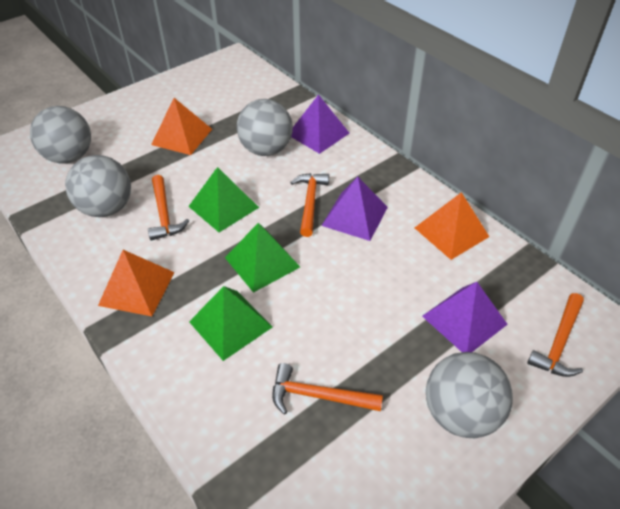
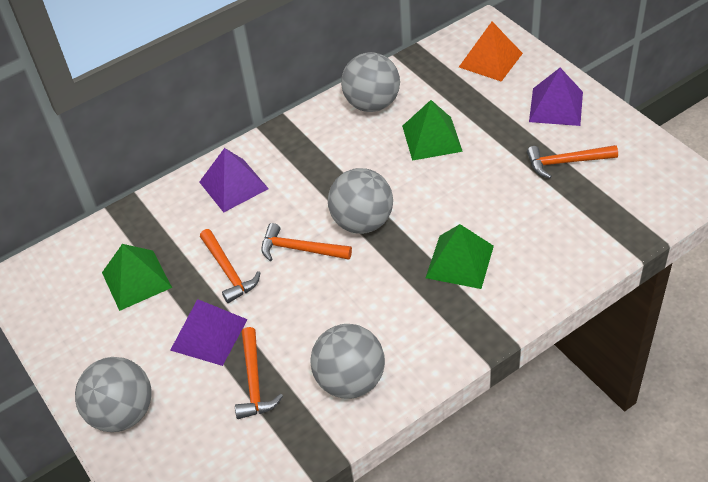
orange pyramid: 3 -> 1

